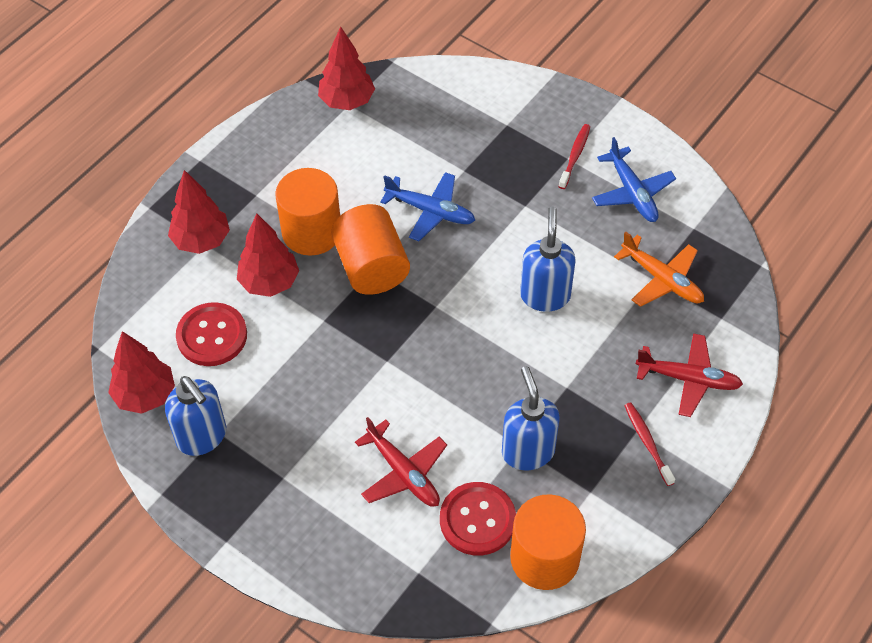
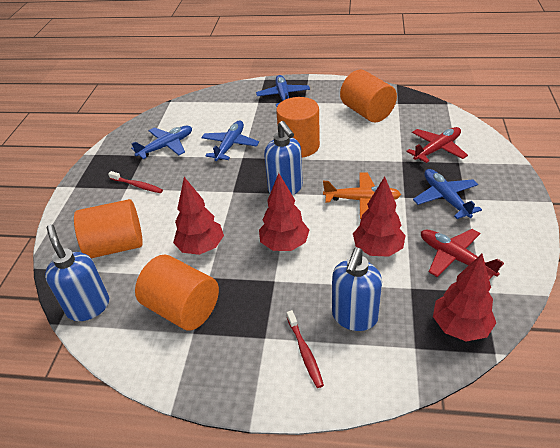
blue plane: 2 -> 4
orange cylinder: 3 -> 4
red button: 2 -> 0

